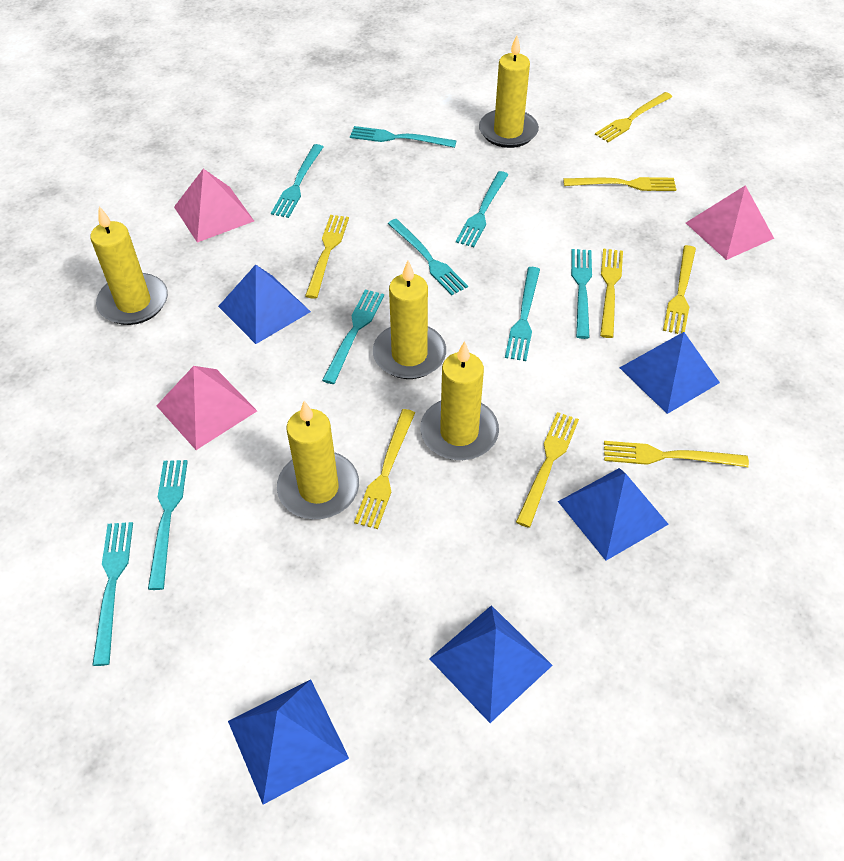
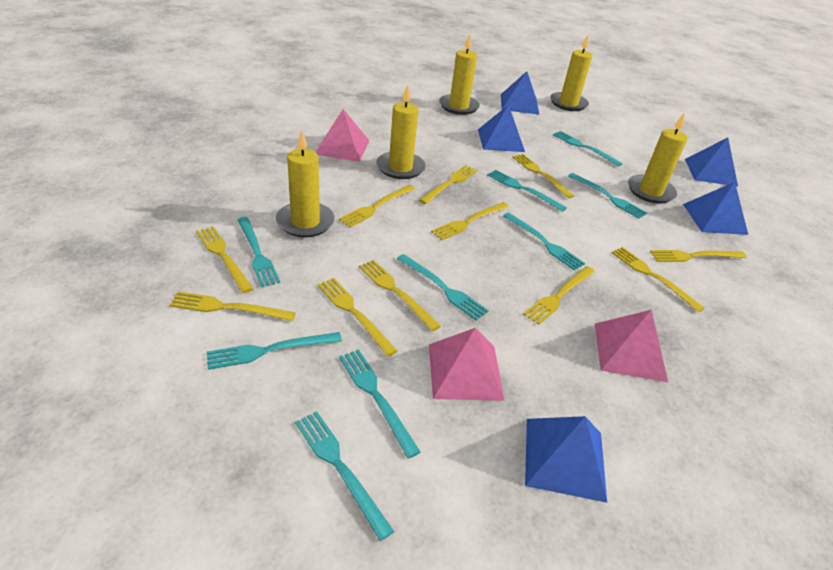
yellow fork: 8 -> 11

